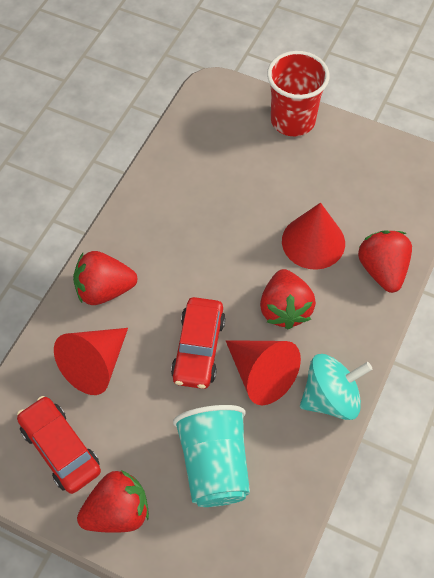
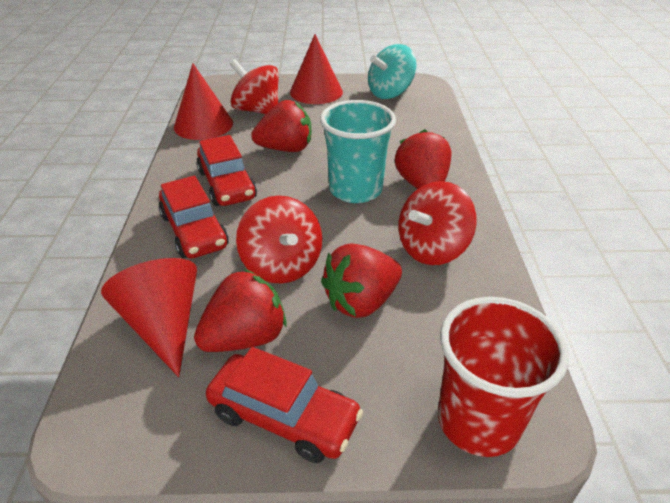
red car: 2 -> 3
red spinning top: 0 -> 3

